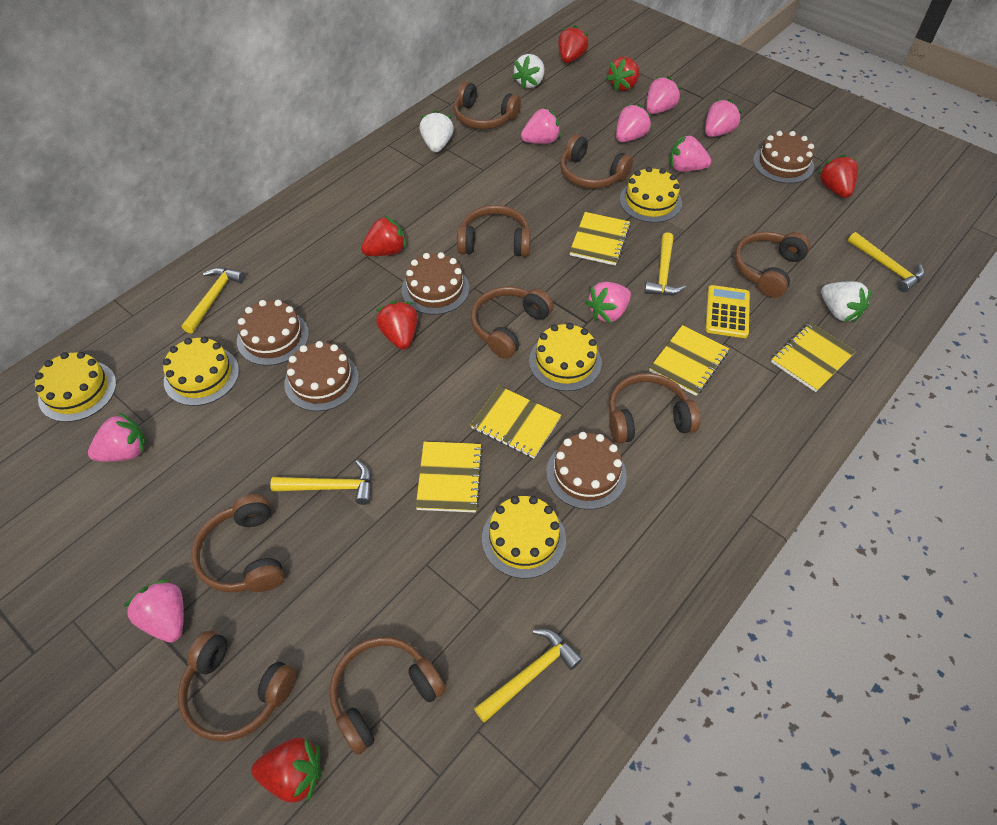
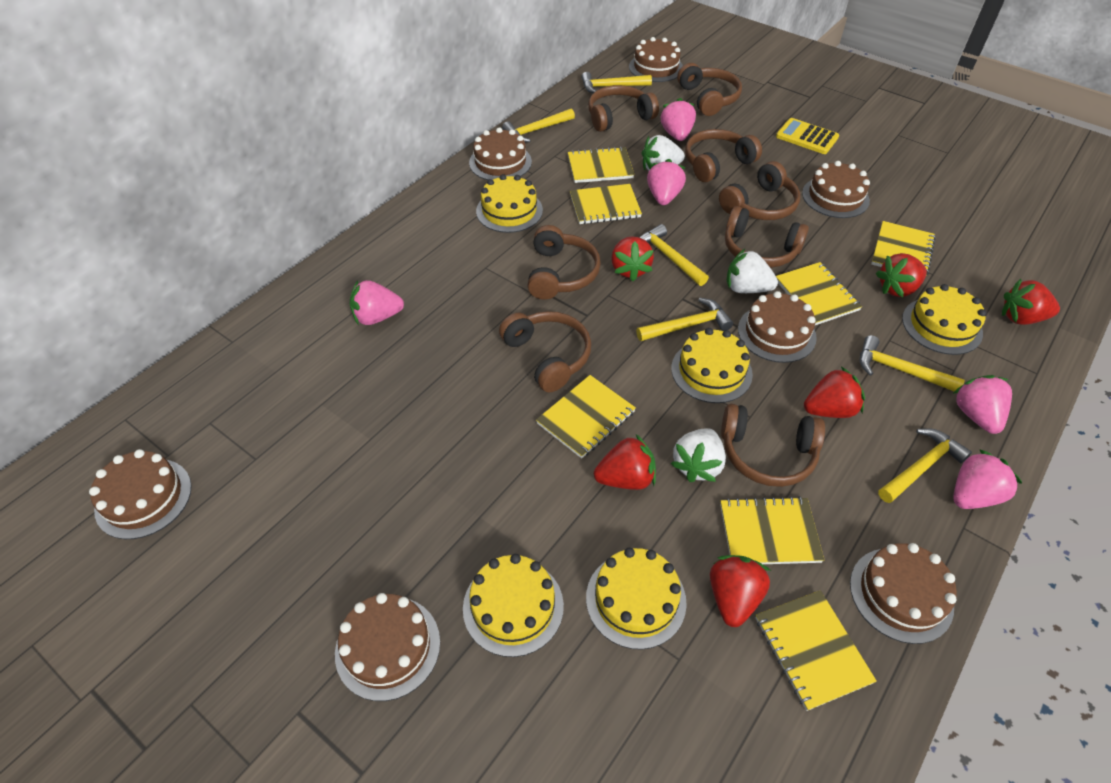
brown cake: 5 -> 7
brown headphones: 9 -> 8
pink strawberry: 8 -> 5
yellow hammer: 5 -> 6
yellow notebook: 5 -> 7

